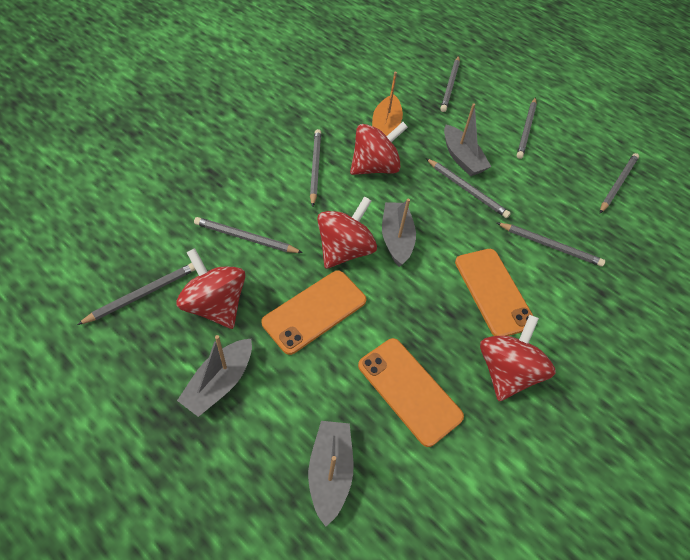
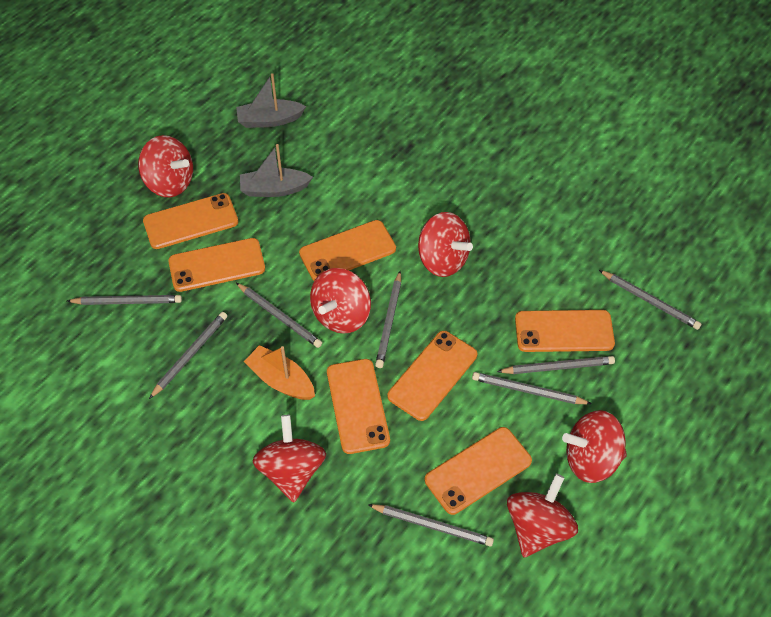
grey boat: 4 -> 2
orange phone: 3 -> 7
red spinning top: 4 -> 6

